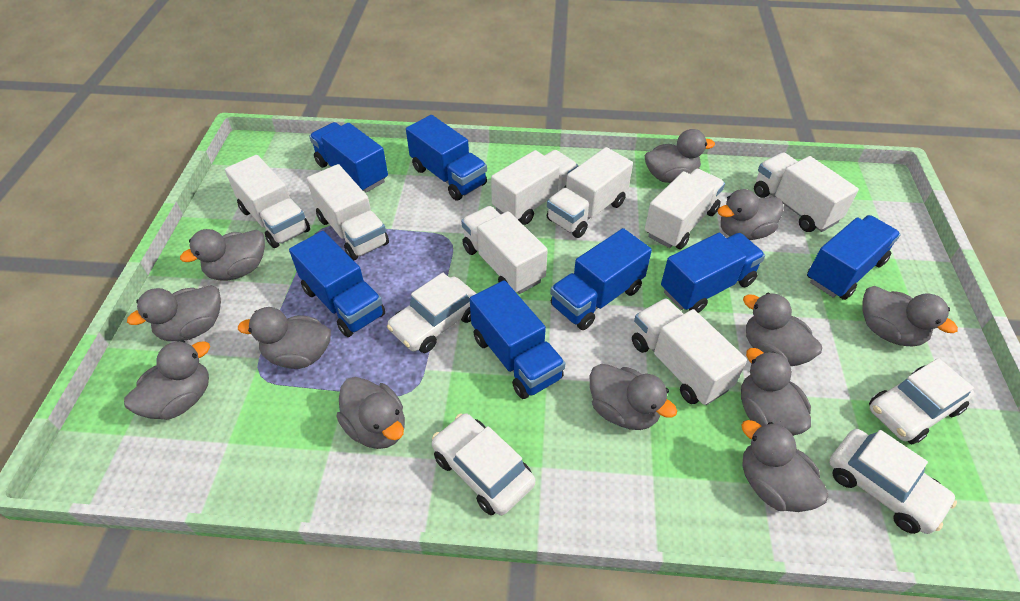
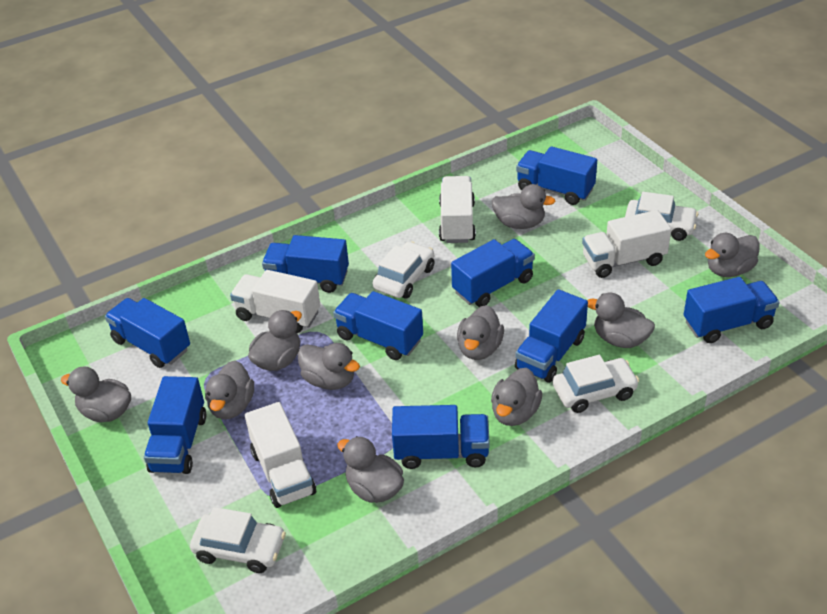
blue truck: 7 -> 9
grey duck: 12 -> 10
white truck: 8 -> 4

